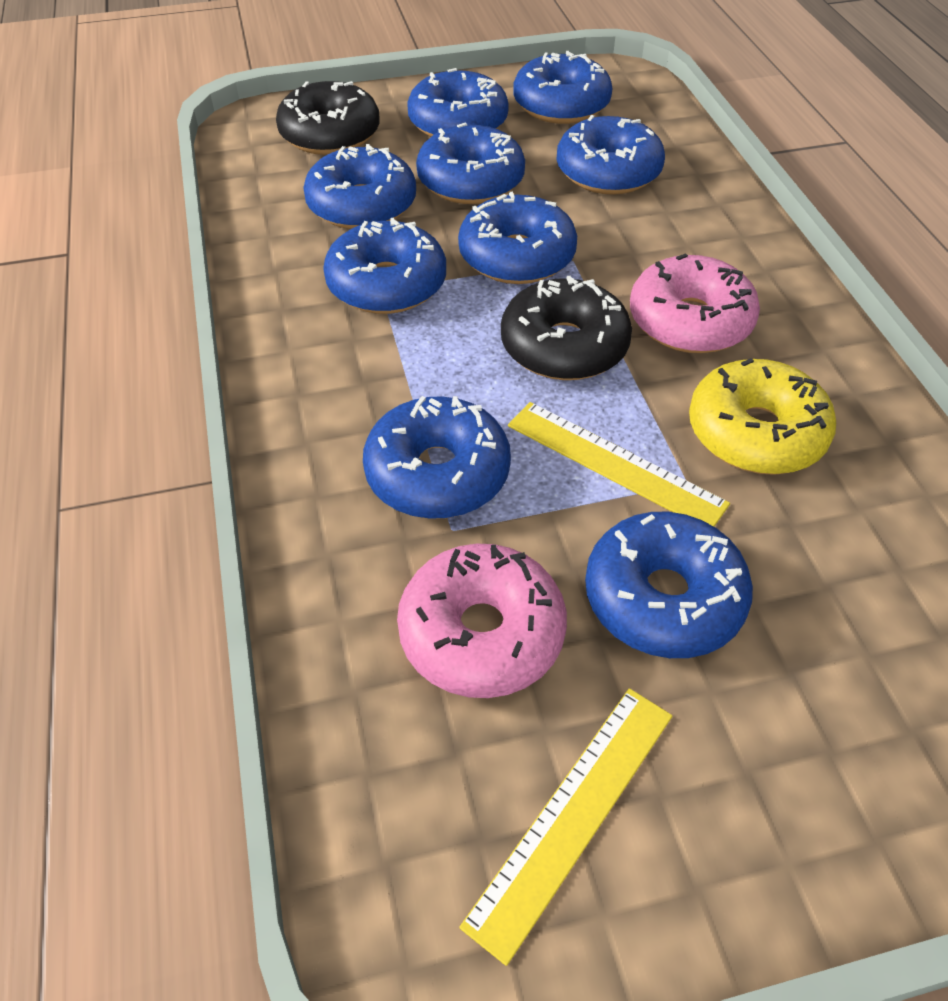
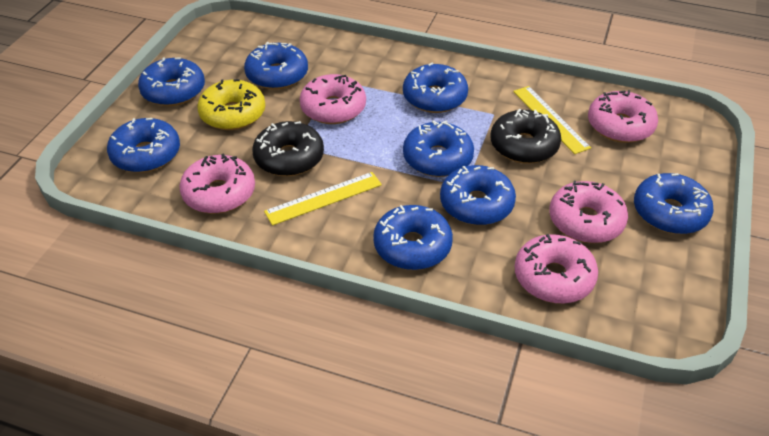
blue donut: 9 -> 8
pink donut: 2 -> 5

